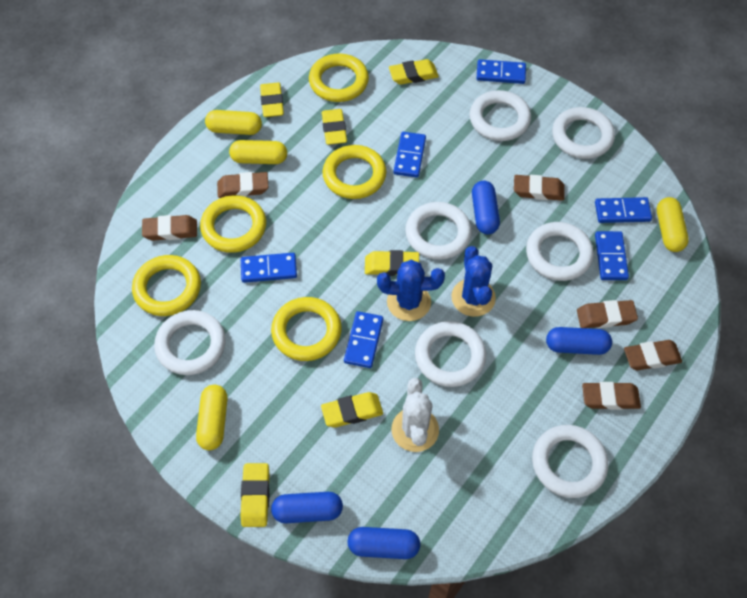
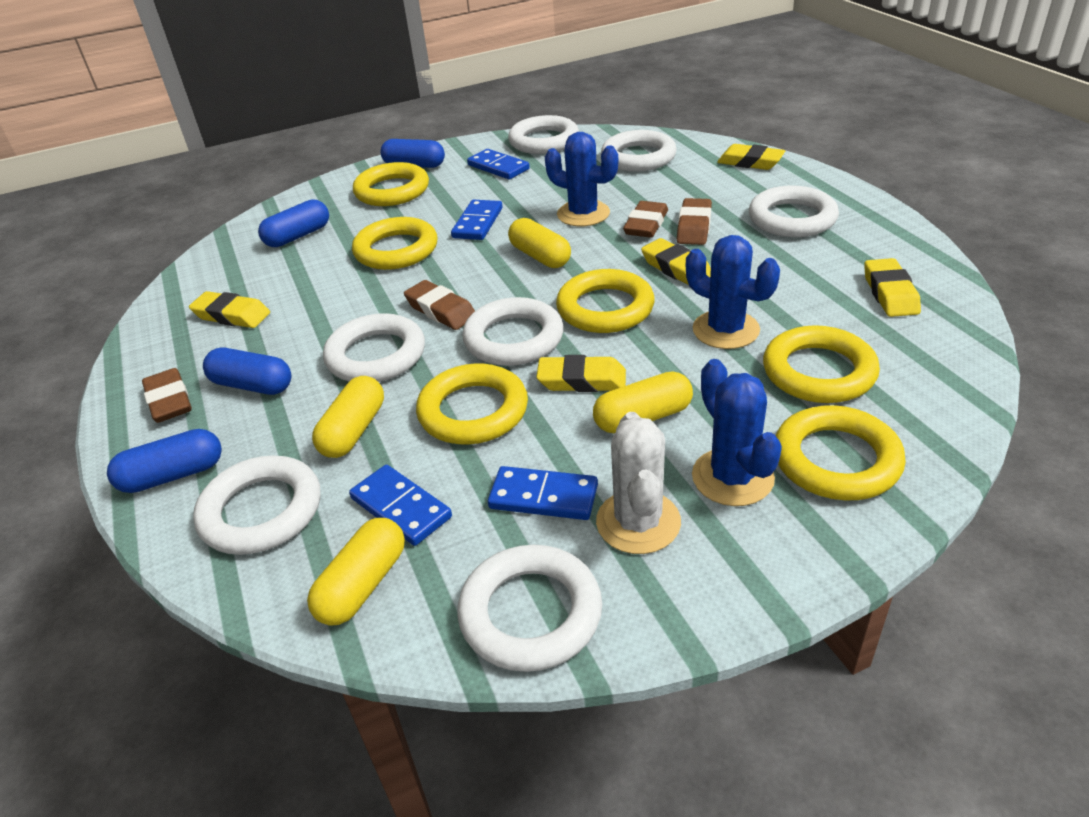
blue cactus: 2 -> 3
blue domino: 6 -> 4
brown eraser: 6 -> 4
yellow eraser: 6 -> 5
yellow ring: 5 -> 6

